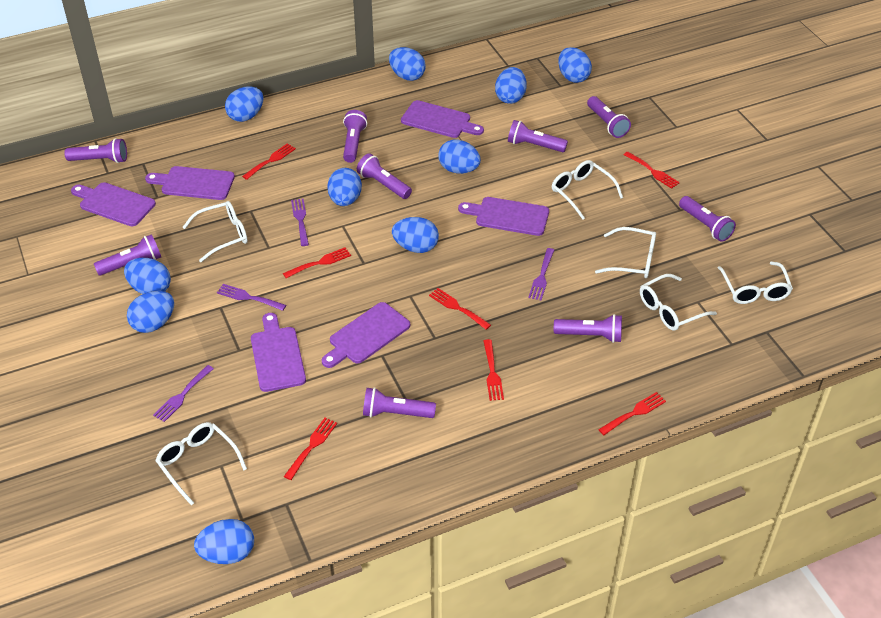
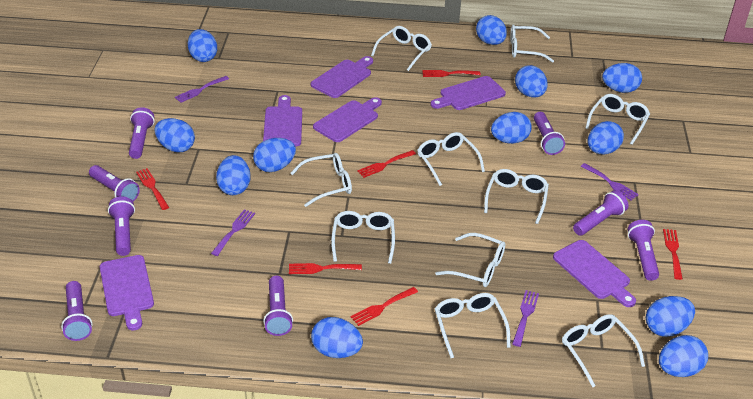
blue egg: 10 -> 12
purple flashlight: 9 -> 8
red fork: 7 -> 6
white glasses: 6 -> 10

